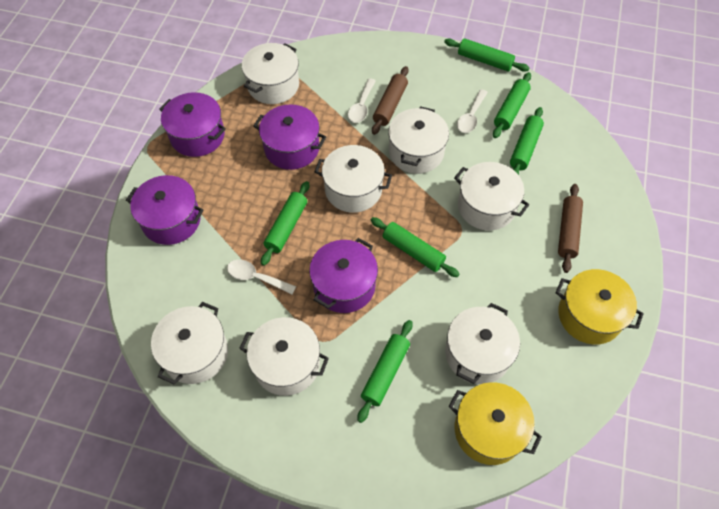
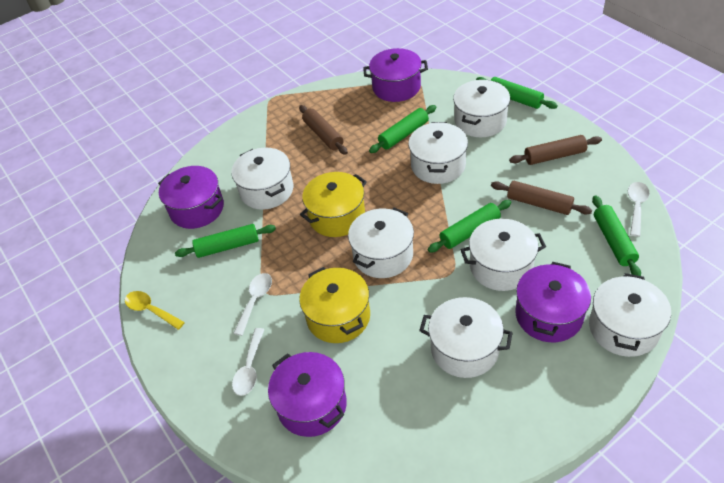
brown rolling pin: 2 -> 3
green rolling pin: 6 -> 5
yellow spoon: 0 -> 1

